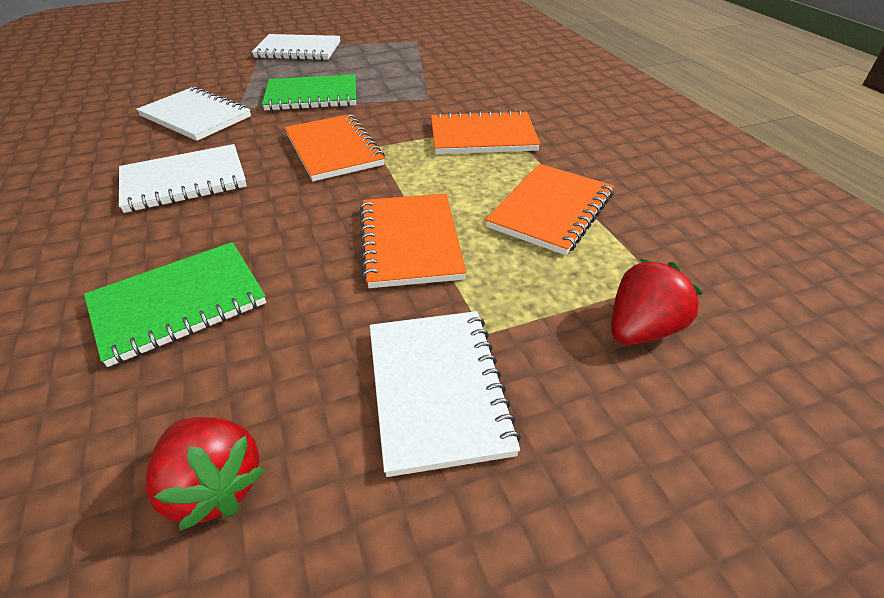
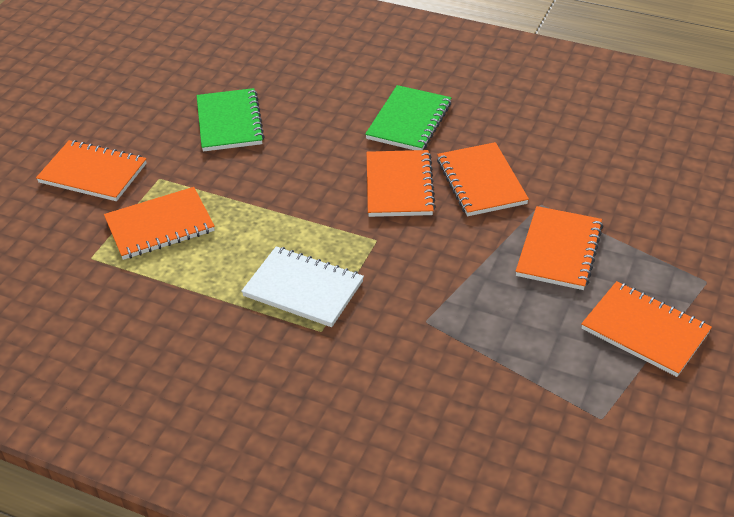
orange notebook: 4 -> 6
red strawberry: 2 -> 0
white notebook: 4 -> 1

